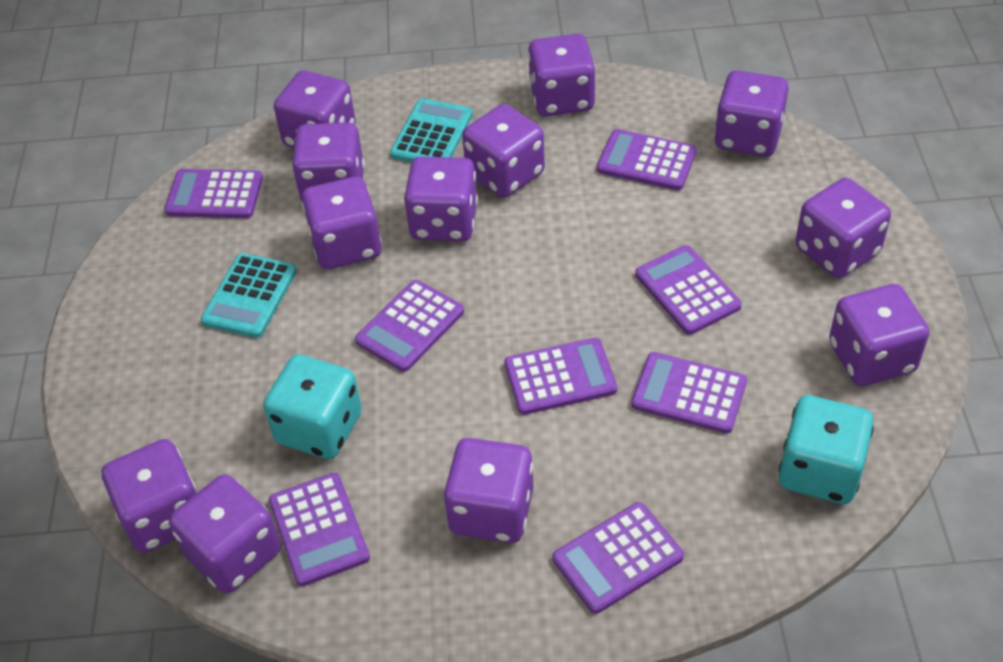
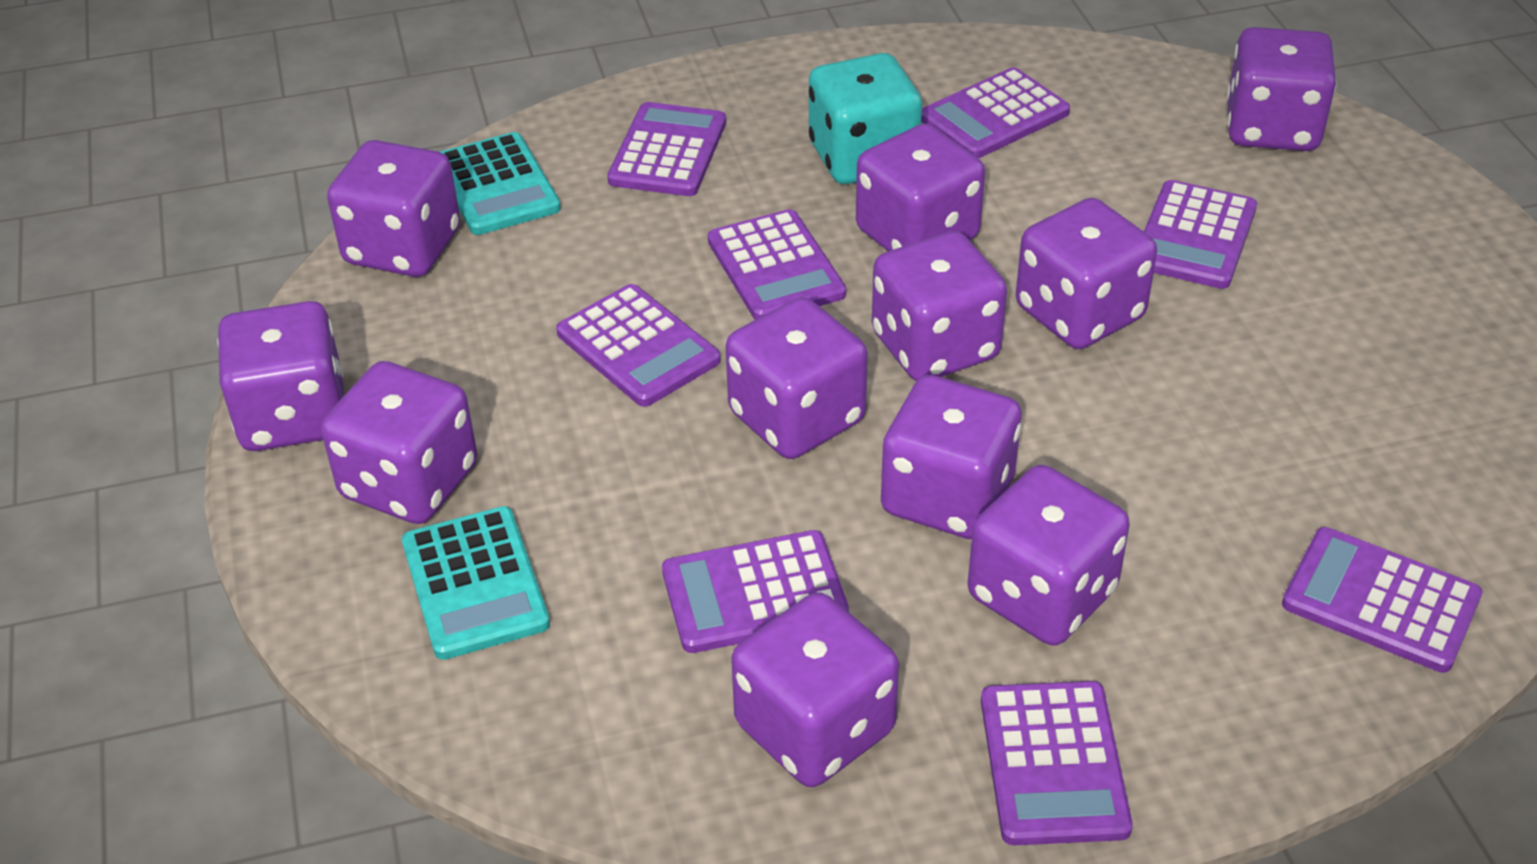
purple dice: 12 -> 11
turquoise dice: 2 -> 1

